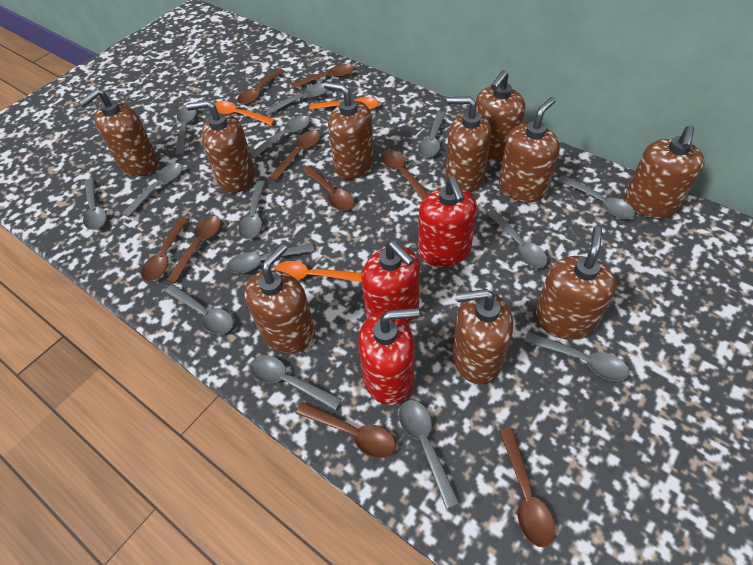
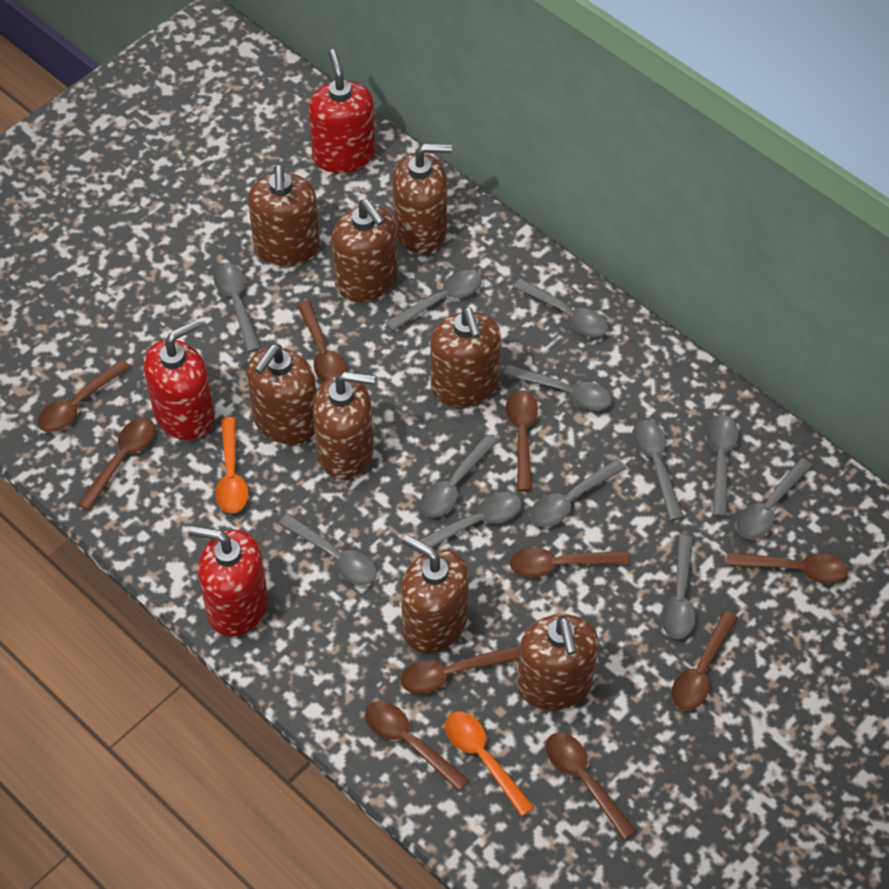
brown soap dispenser: 10 -> 8
brown spoon: 9 -> 10
grey spoon: 14 -> 12
orange spoon: 3 -> 2

